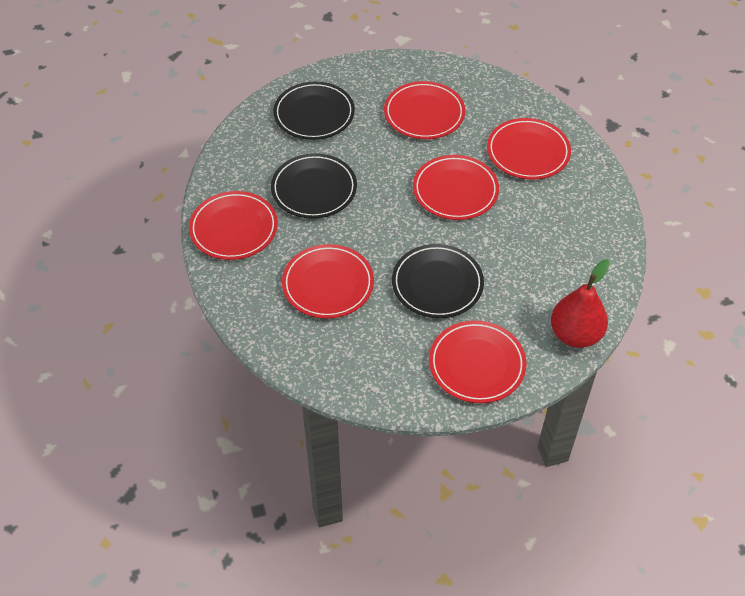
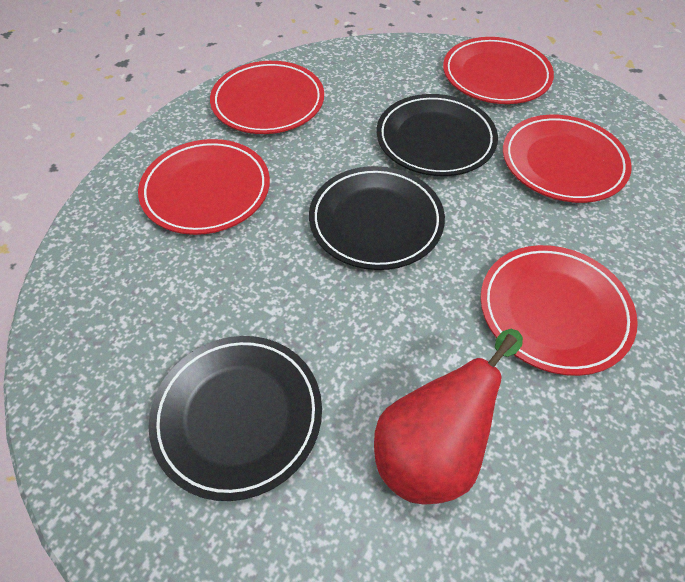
red plate: 6 -> 5

